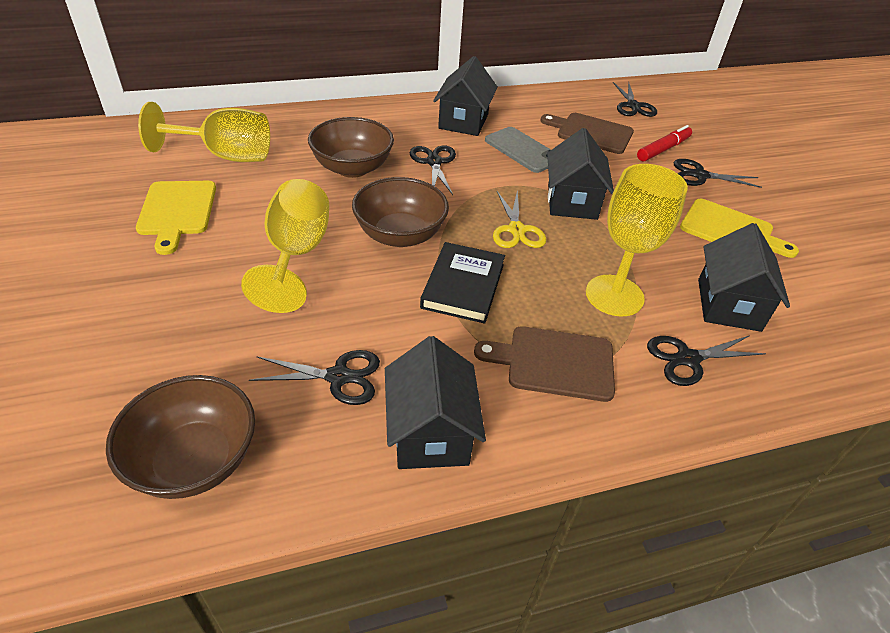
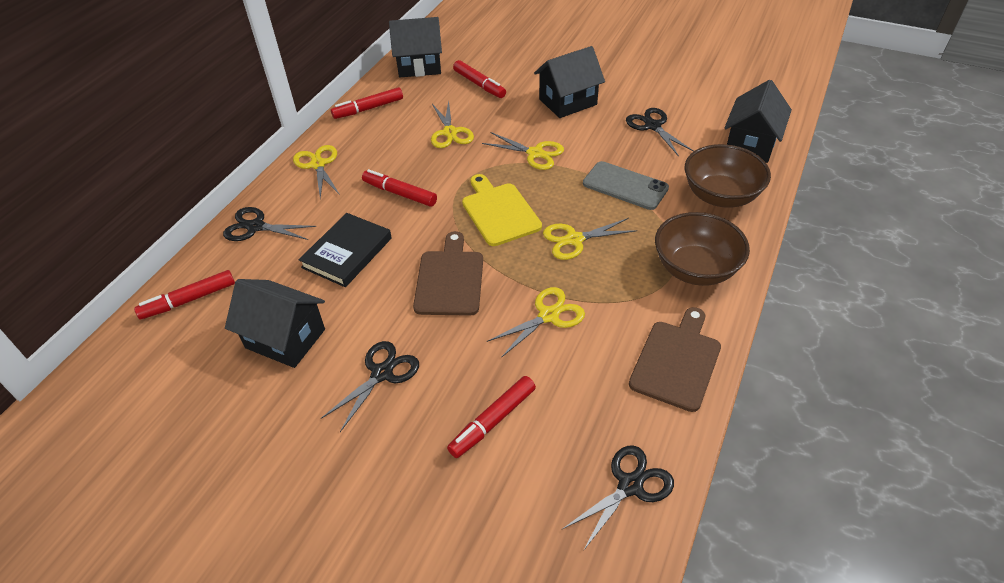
black scissors: 5 -> 4
brown bowl: 3 -> 2
red marker: 1 -> 5
yellow cutting board: 2 -> 1
yellow goblet: 3 -> 0
yellow scissors: 1 -> 5

